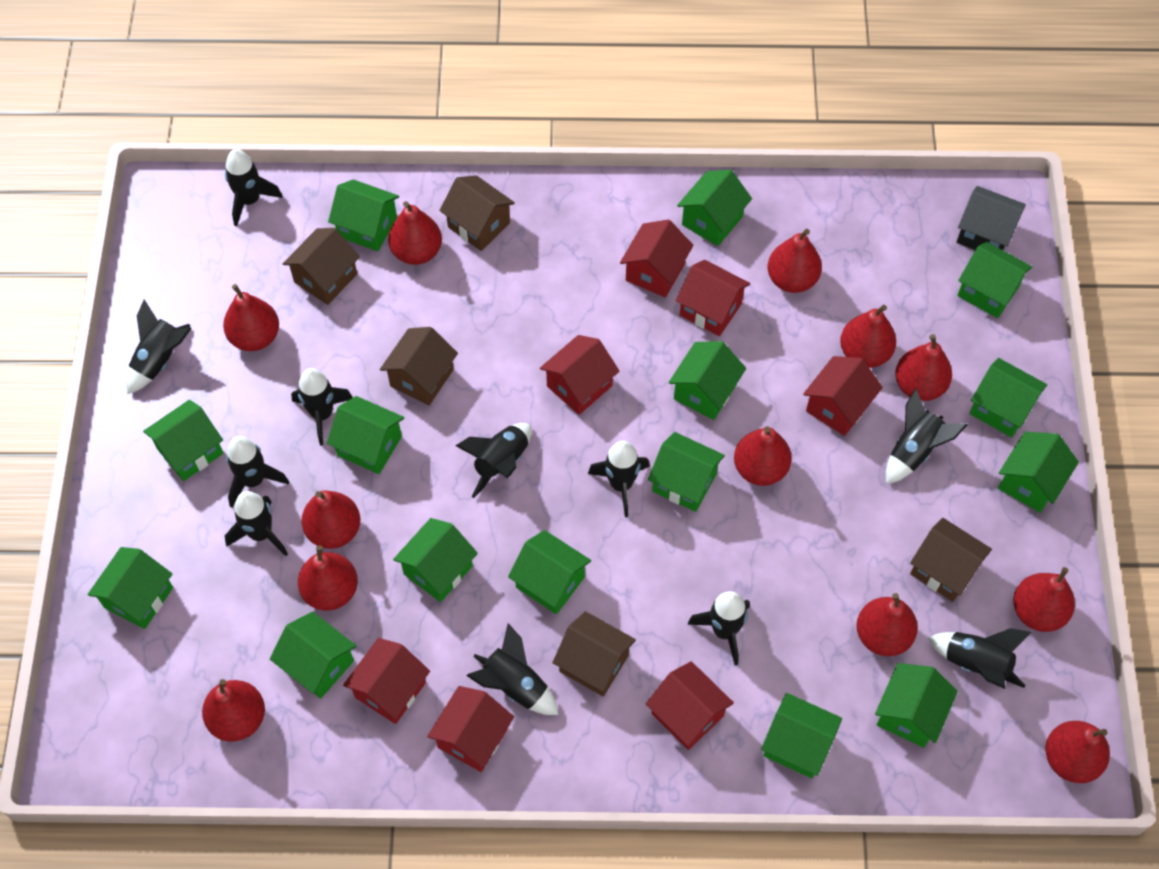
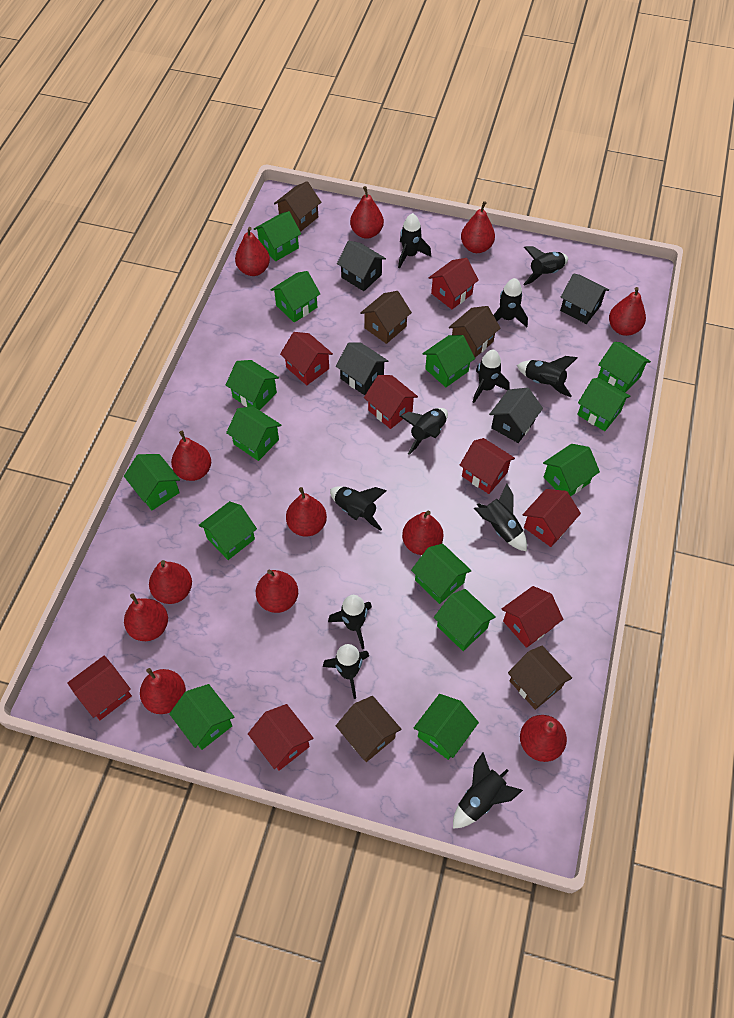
black house: 1 -> 4
green house: 15 -> 14
red house: 7 -> 8

